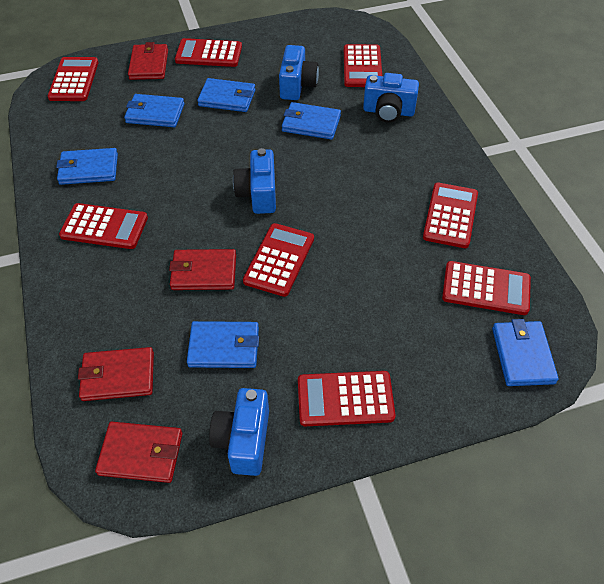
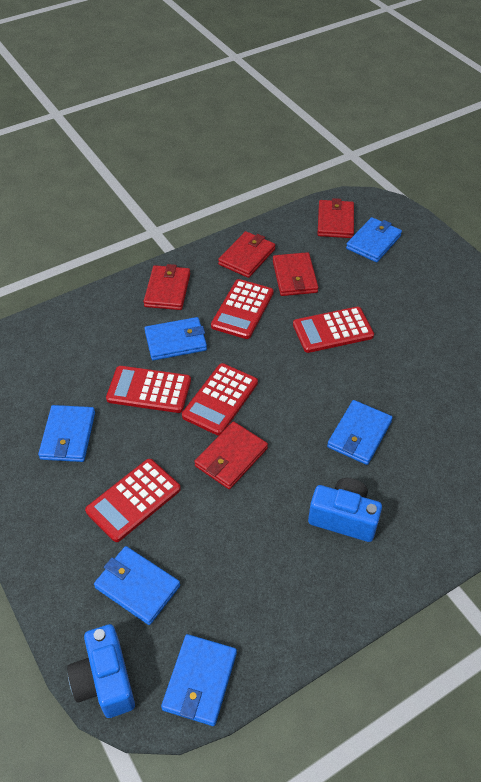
blue camera: 4 -> 2
red calculator: 8 -> 5
red wallet: 4 -> 5

